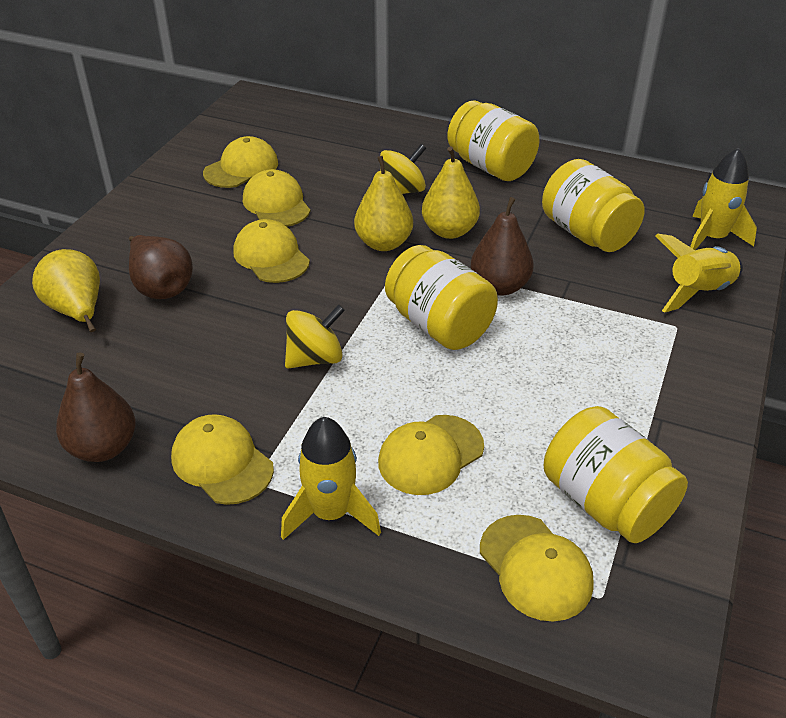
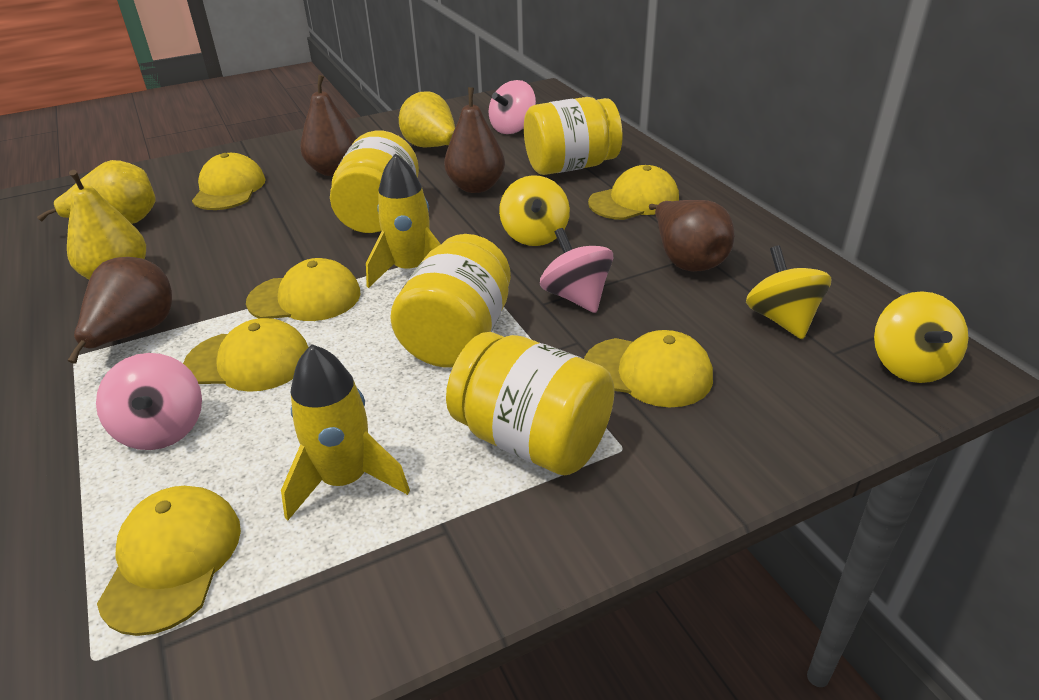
brown pear: 3 -> 4
pink spinning top: 0 -> 3
yellow rocket: 3 -> 2
yellow spinning top: 2 -> 3

